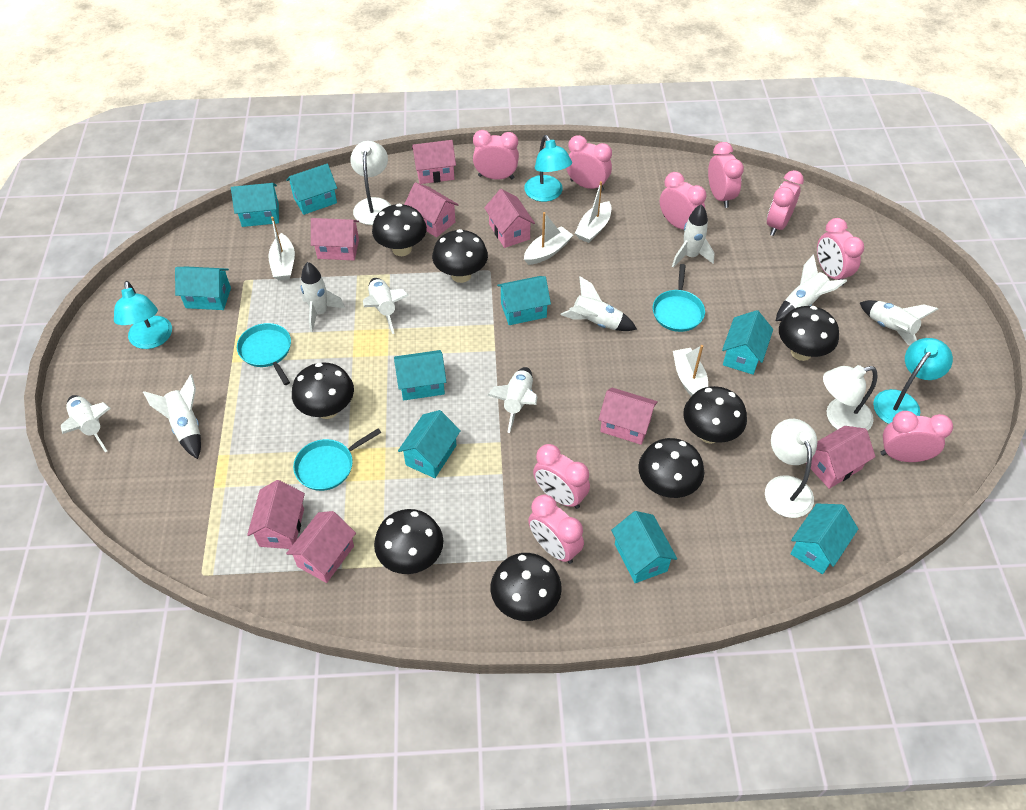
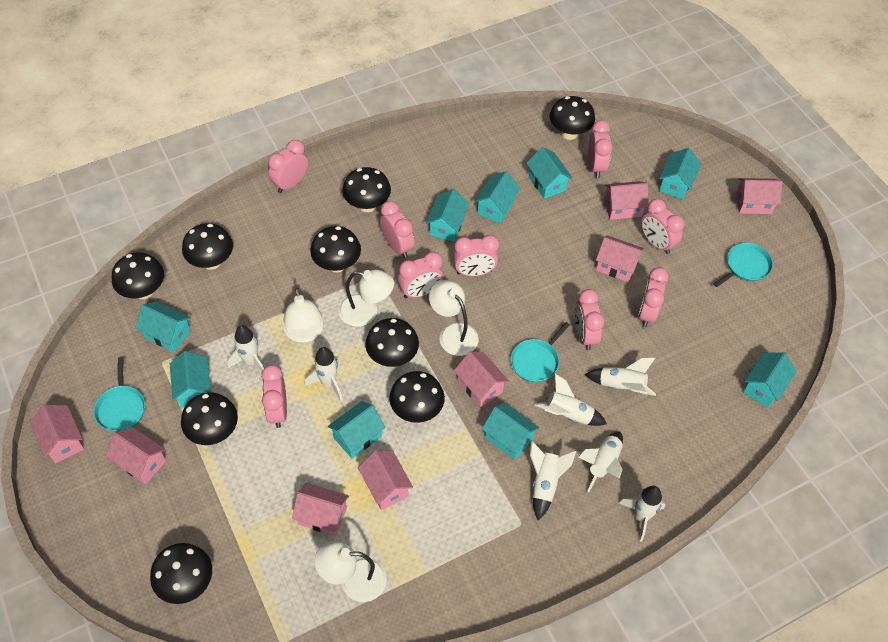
black mushroom: 8 -> 9
turquoise lamp: 3 -> 0
white boat: 4 -> 0
white lamp: 3 -> 4
white rocket: 9 -> 7

